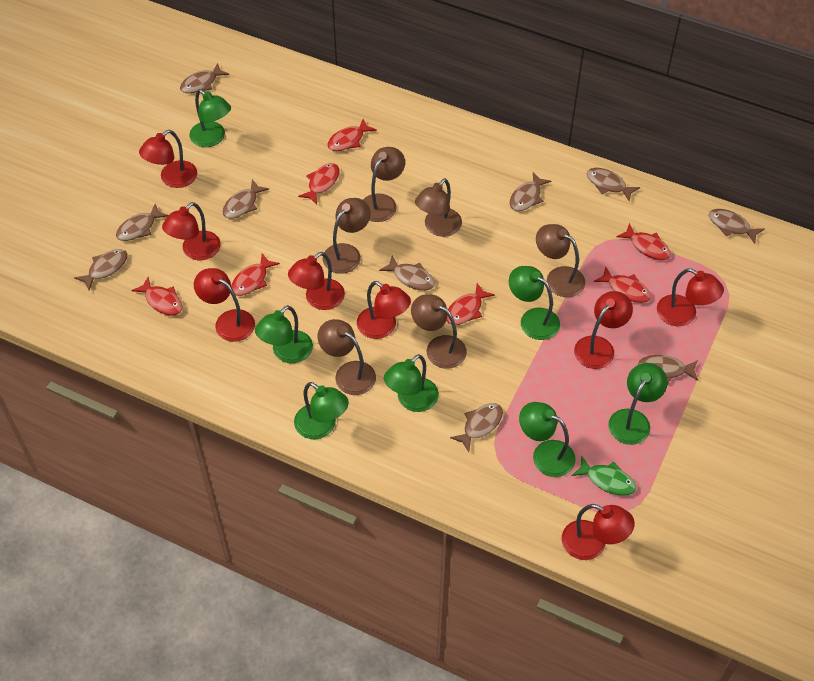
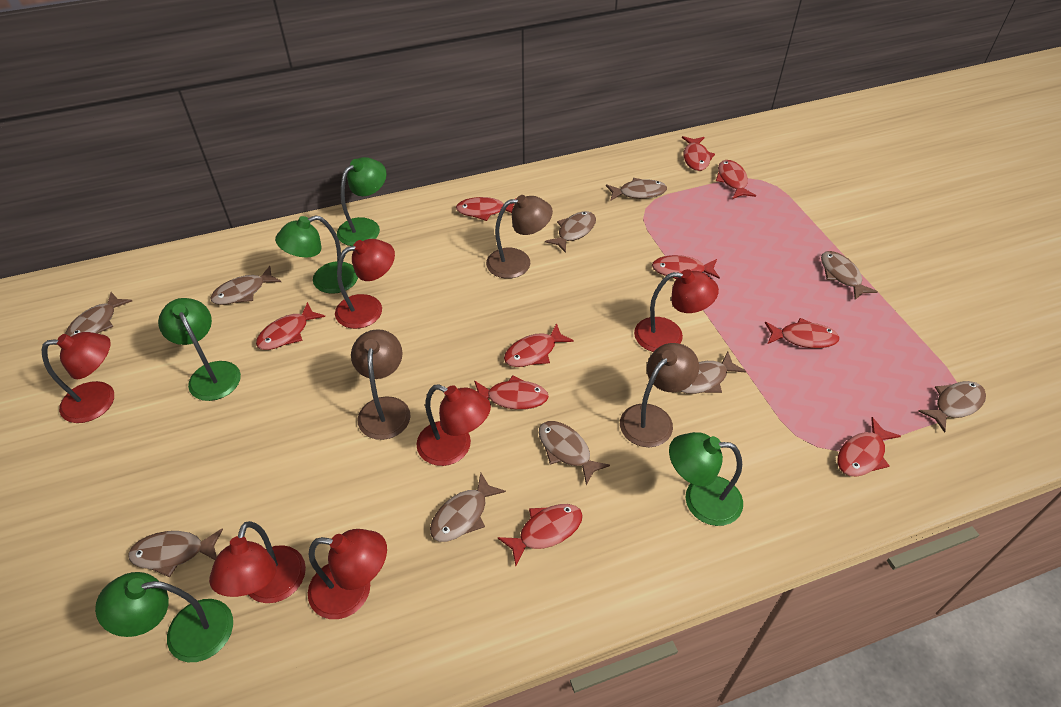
brown lamp: 6 -> 3
green fish: 1 -> 0
green lamp: 7 -> 5
red fish: 7 -> 10
red lamp: 8 -> 6

